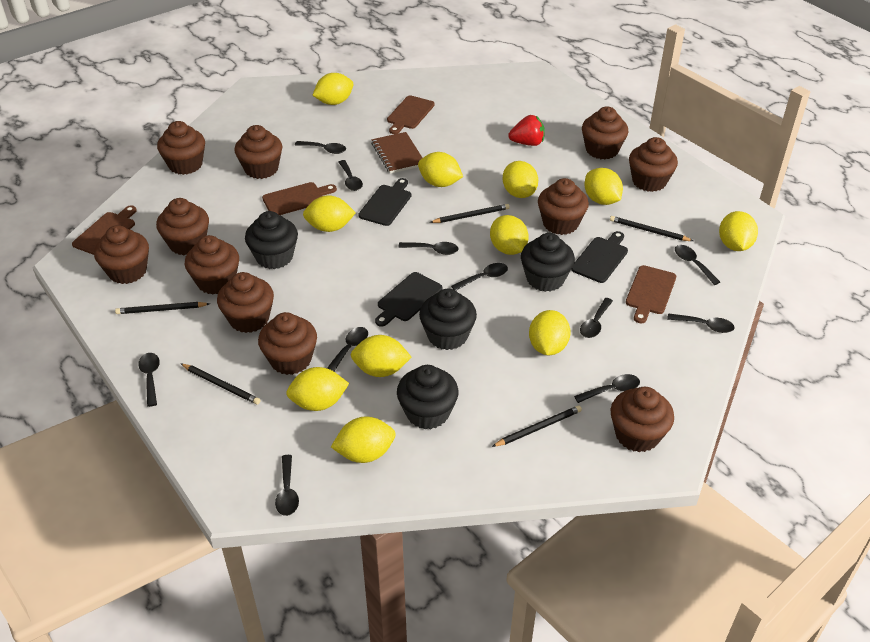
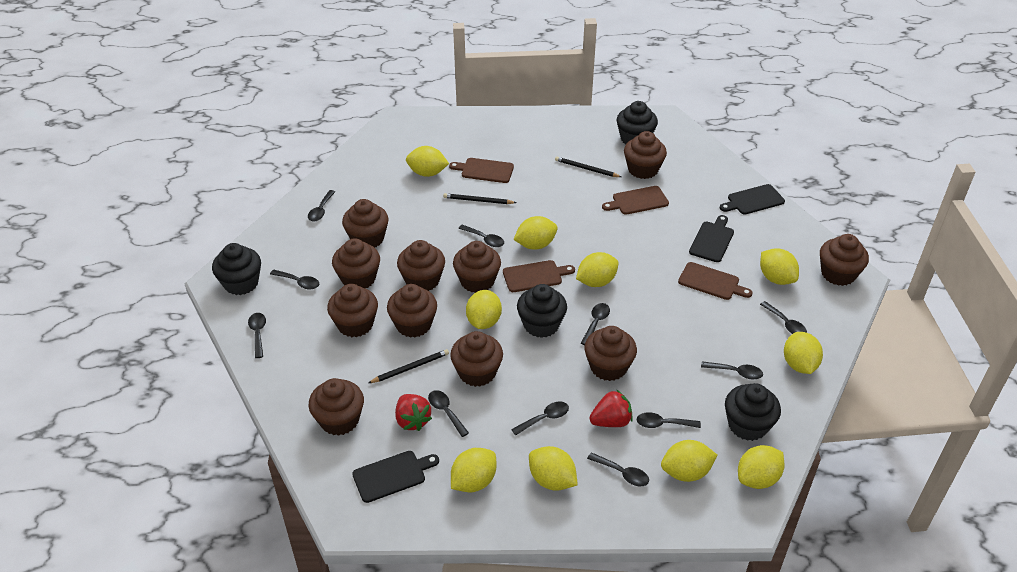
black pencil: 5 -> 3
brown notebook: 1 -> 0
red strawberry: 1 -> 2
yellow lemon: 11 -> 10

